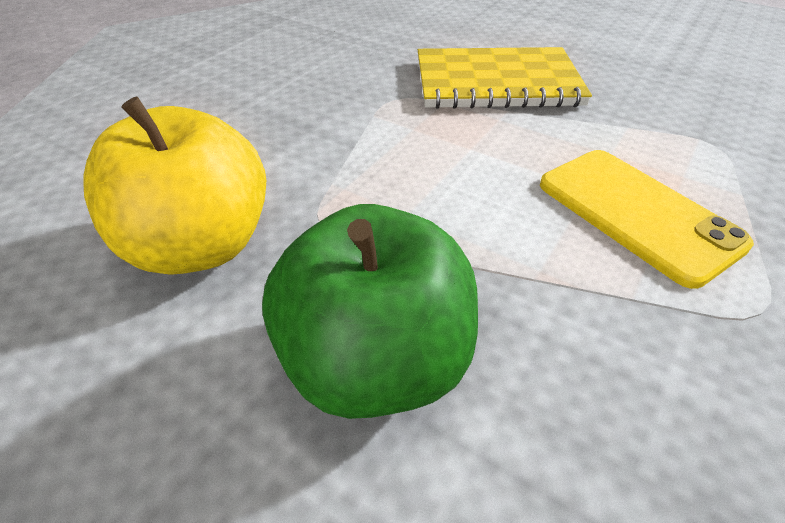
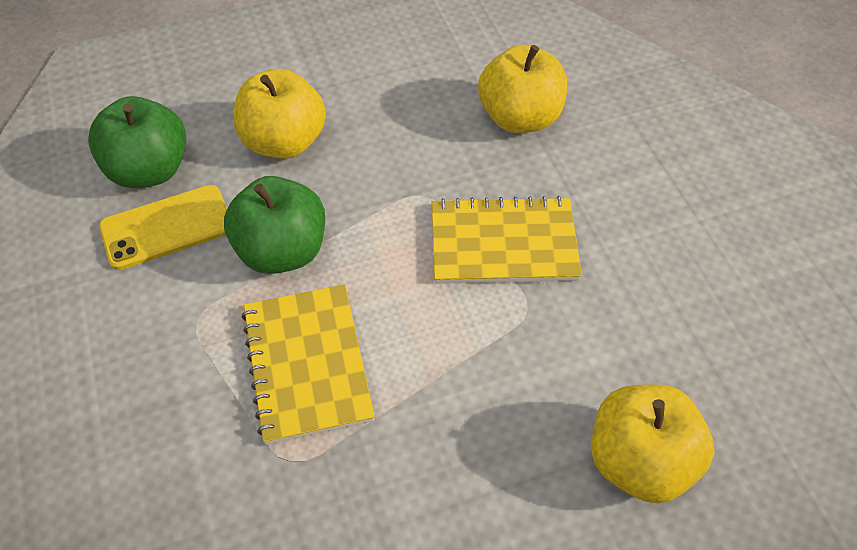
green apple: 1 -> 2
yellow apple: 1 -> 3
yellow notebook: 1 -> 2

